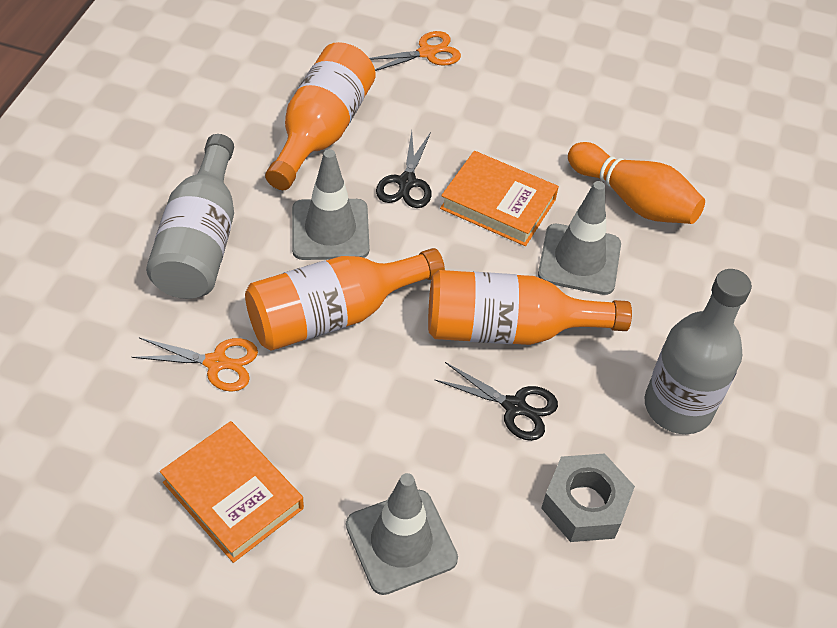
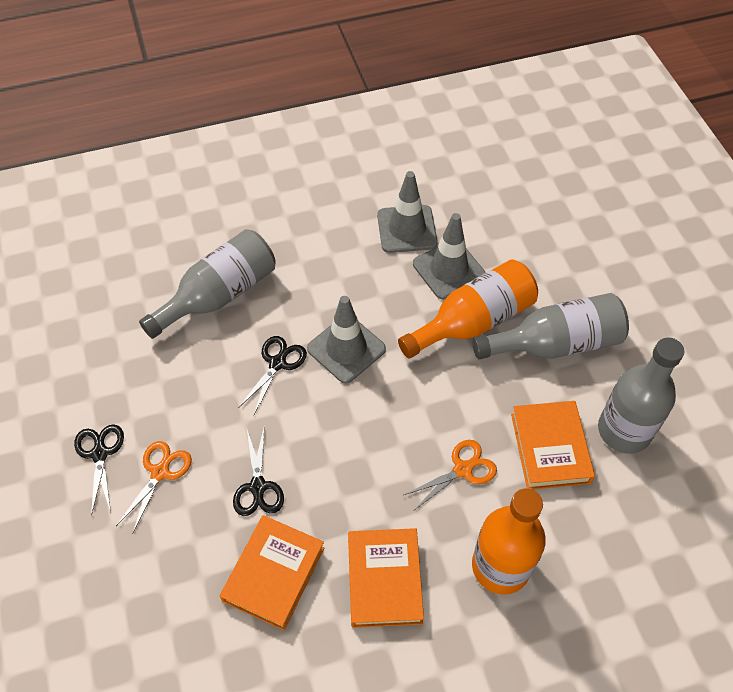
black scissors: 2 -> 3
grey bottle: 2 -> 3
grey nut: 1 -> 0
orange book: 2 -> 3
orange bottle: 3 -> 2
orange bowling pin: 1 -> 0

